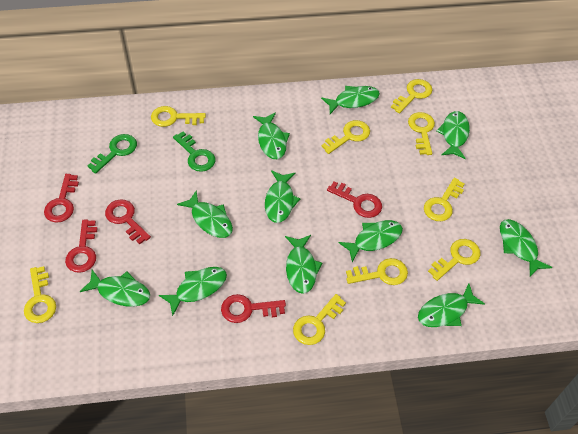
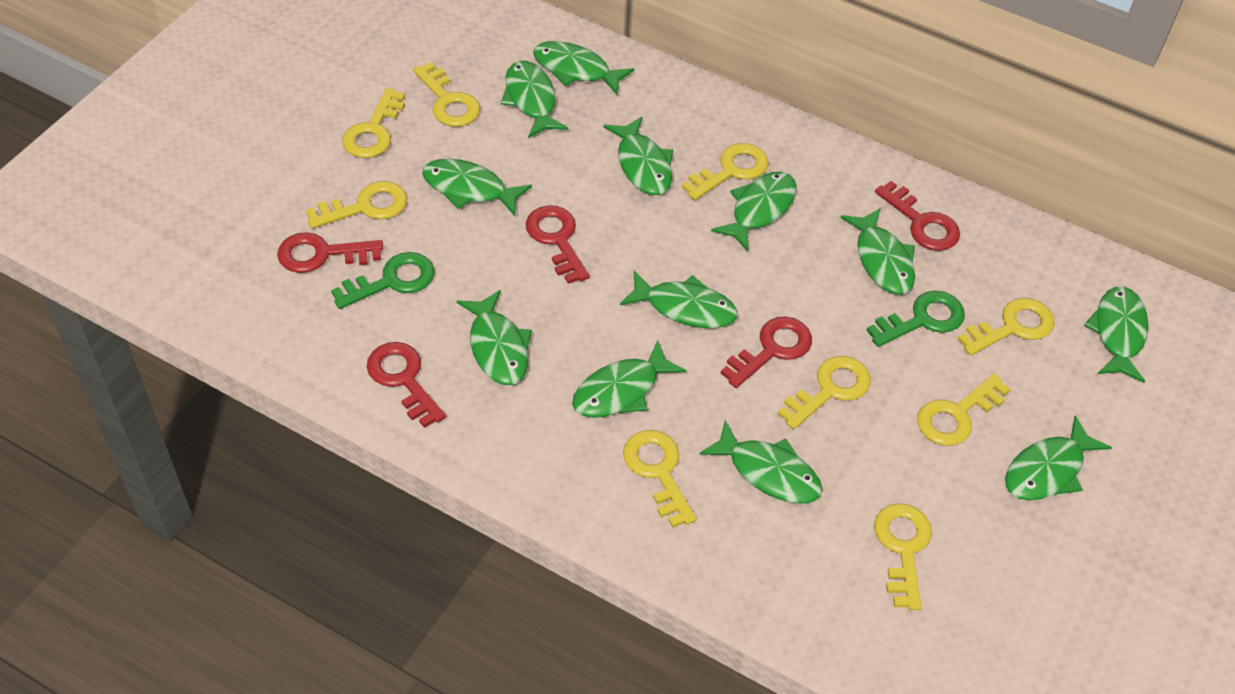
green fish: 11 -> 12

